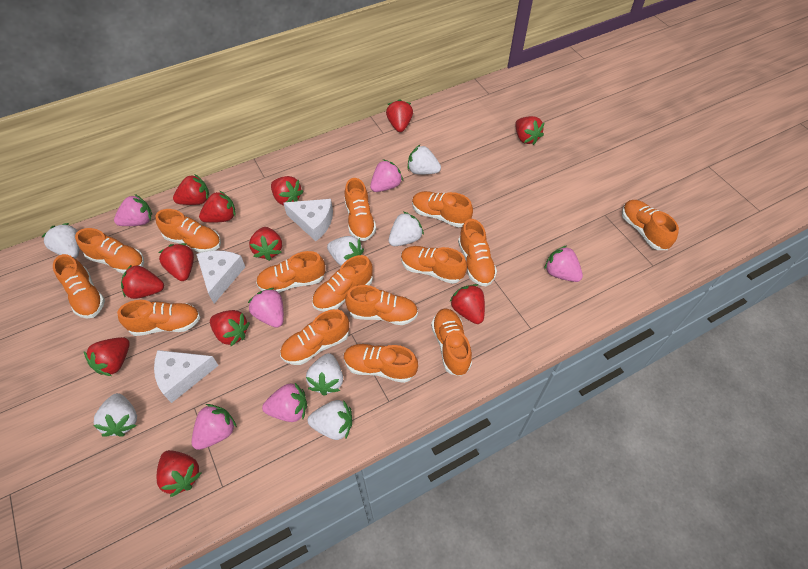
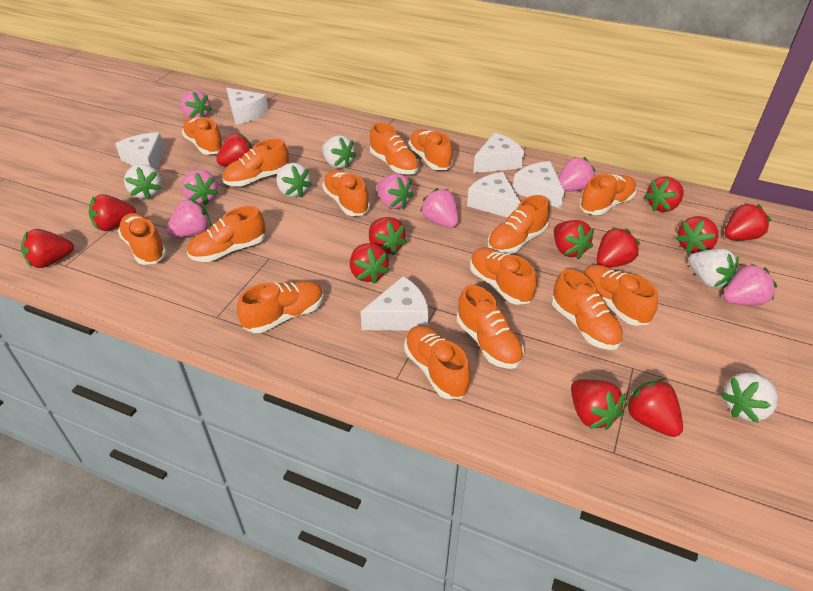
pink strawberry: 6 -> 7
white cheese: 3 -> 6
white strawberry: 7 -> 5

